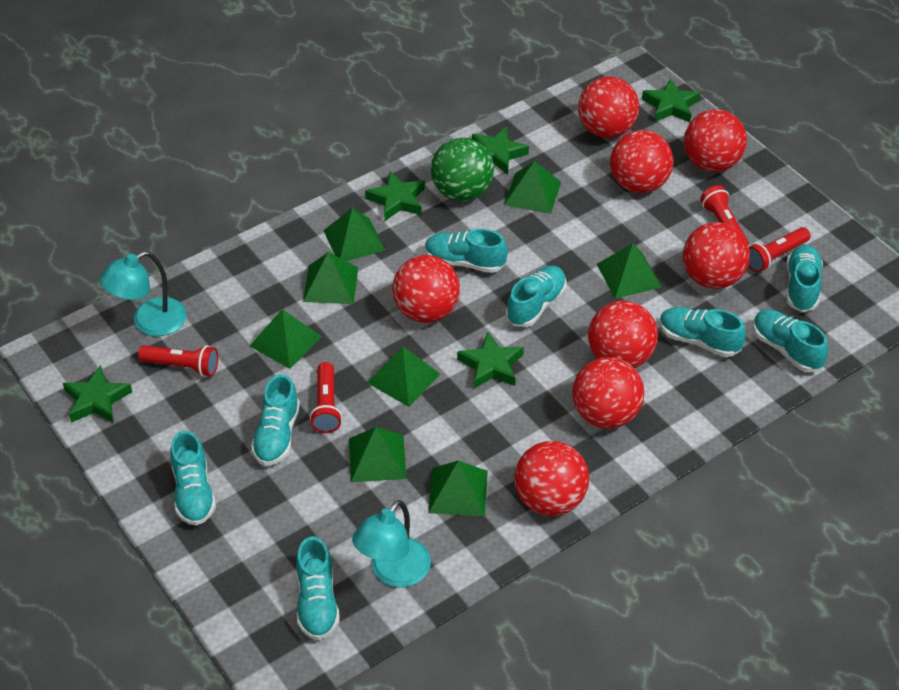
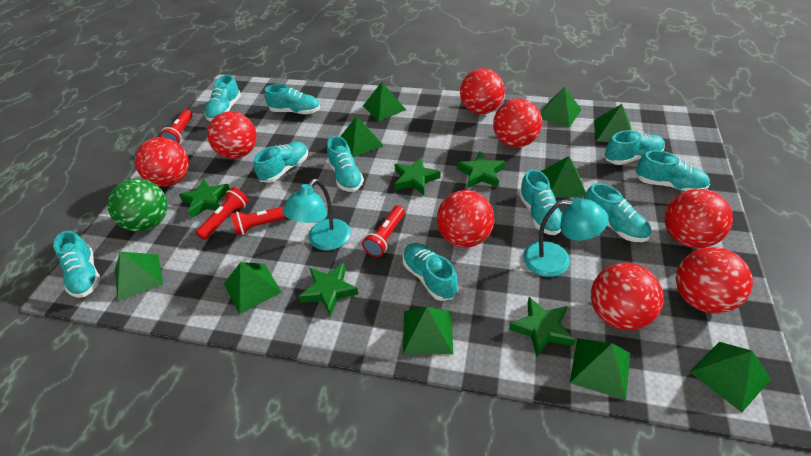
green pyramid: 8 -> 10
turquoise shoe: 8 -> 10

